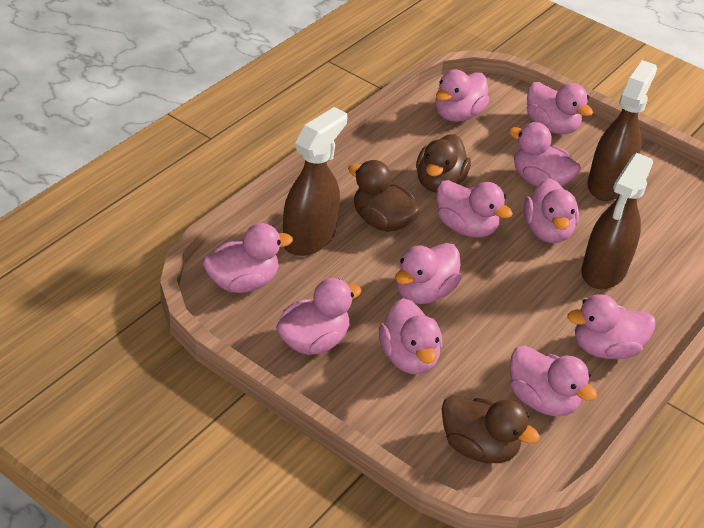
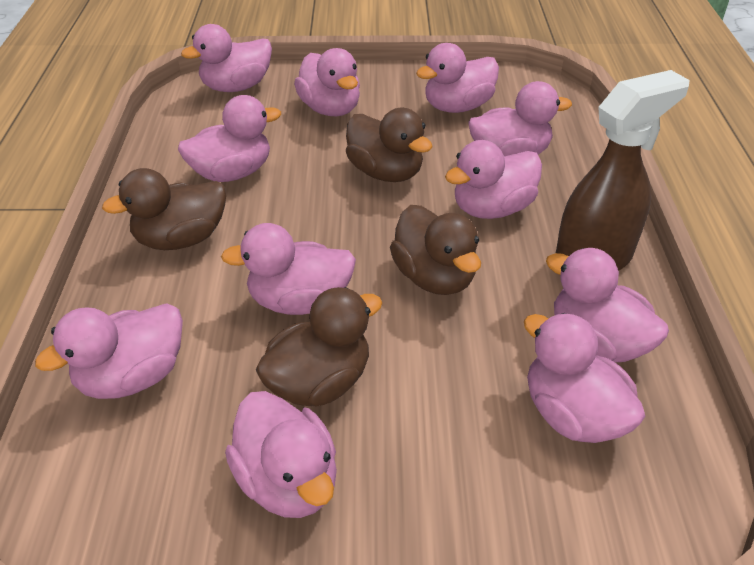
brown duck: 3 -> 4
brown spray bottle: 3 -> 1

